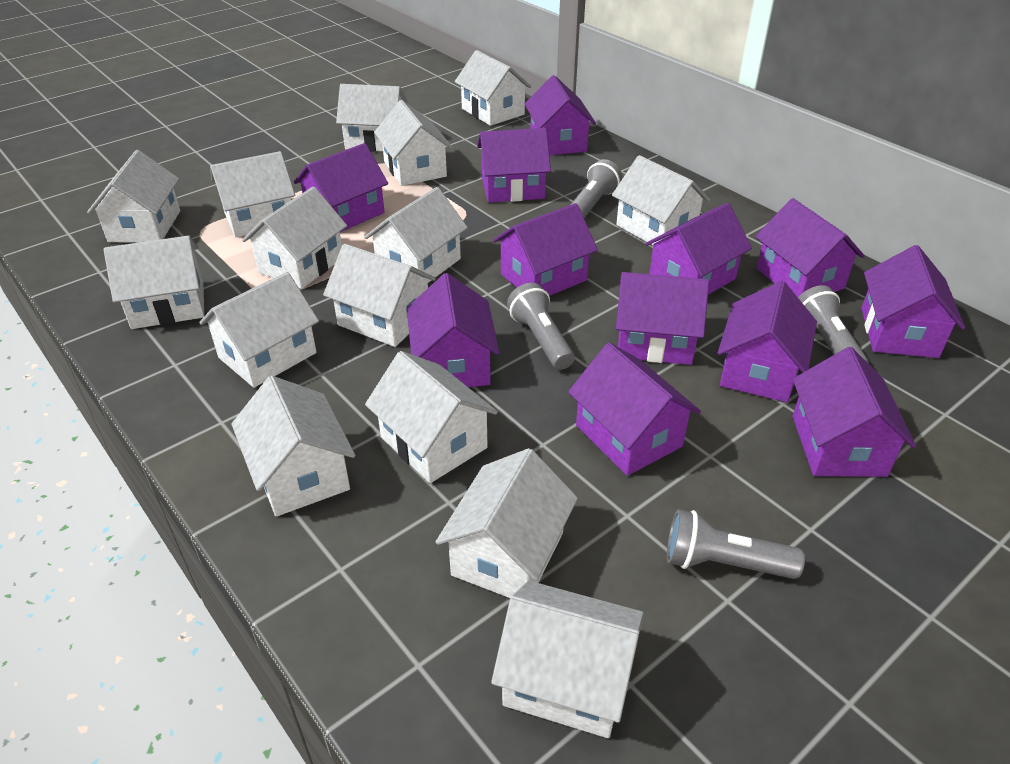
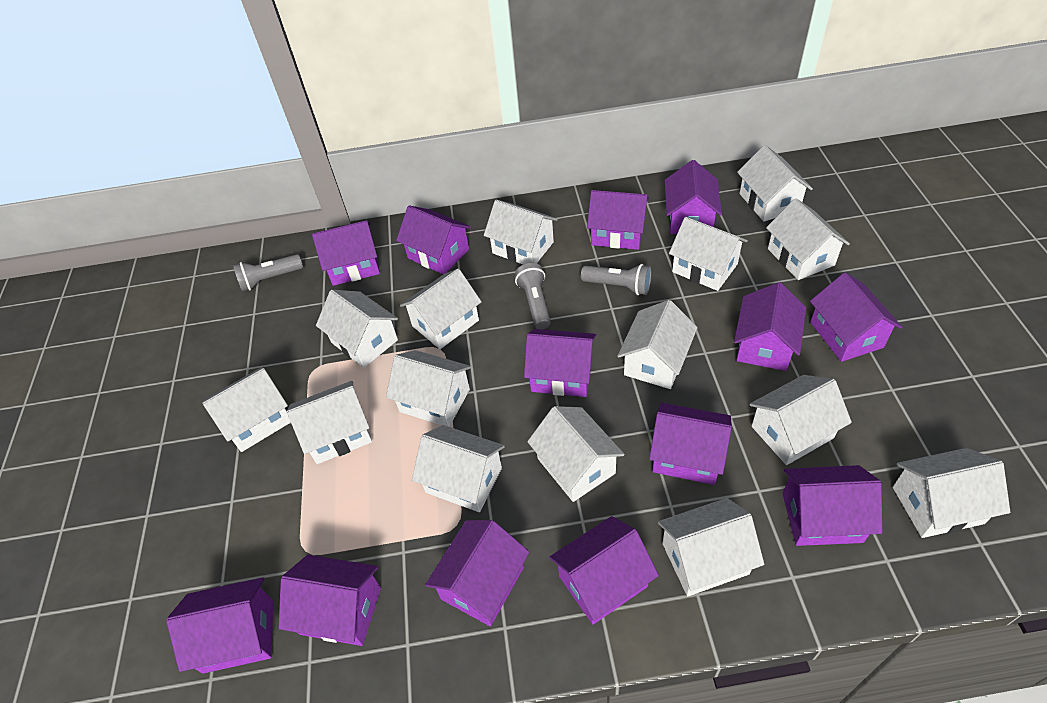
grey flashlight: 4 -> 3
purple house: 12 -> 13

